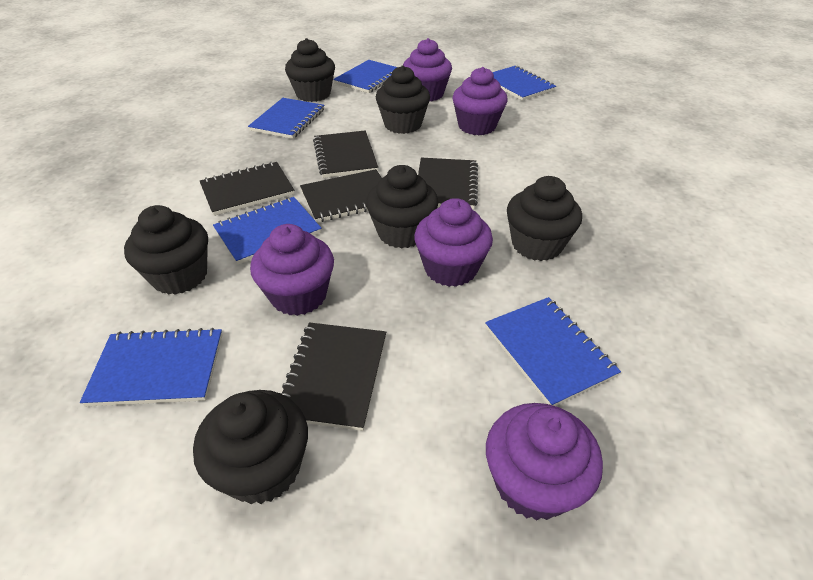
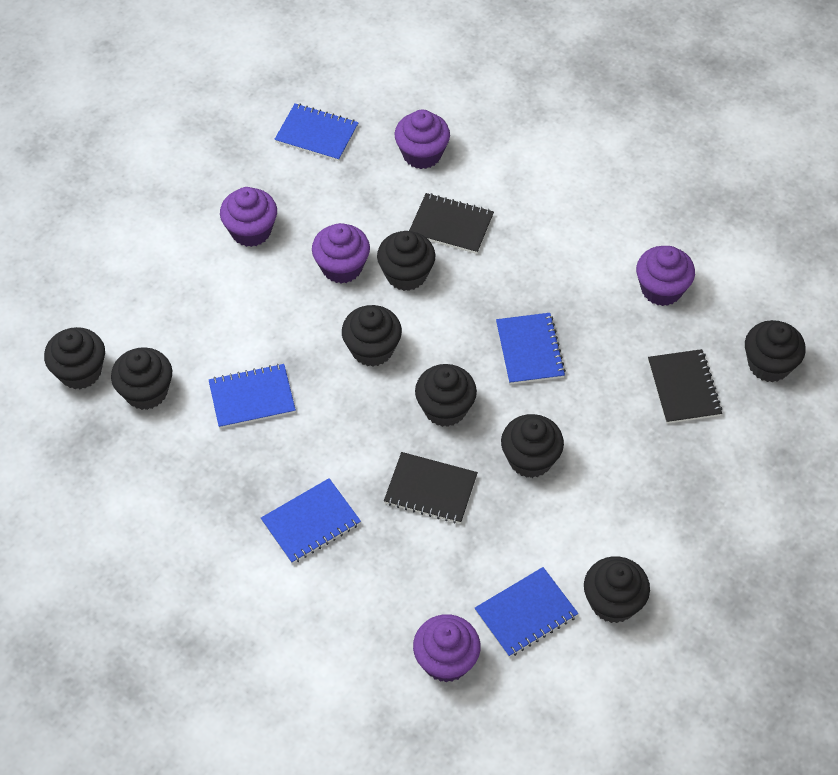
black cupcake: 6 -> 8
black notebook: 5 -> 3
blue notebook: 6 -> 5

